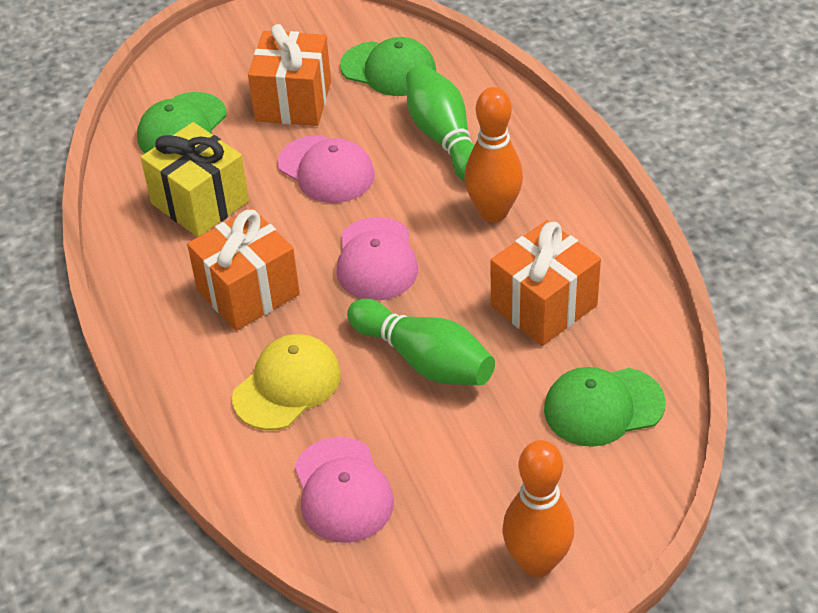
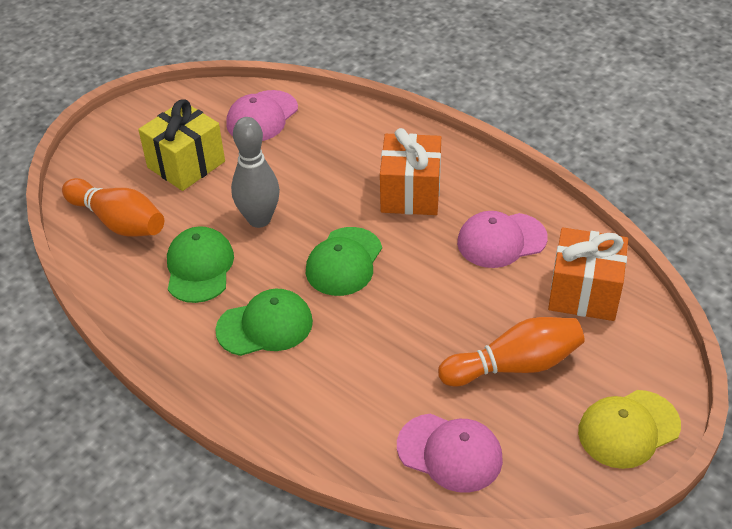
green bowling pin: 2 -> 0
grey bowling pin: 0 -> 1
orange gift: 3 -> 2

